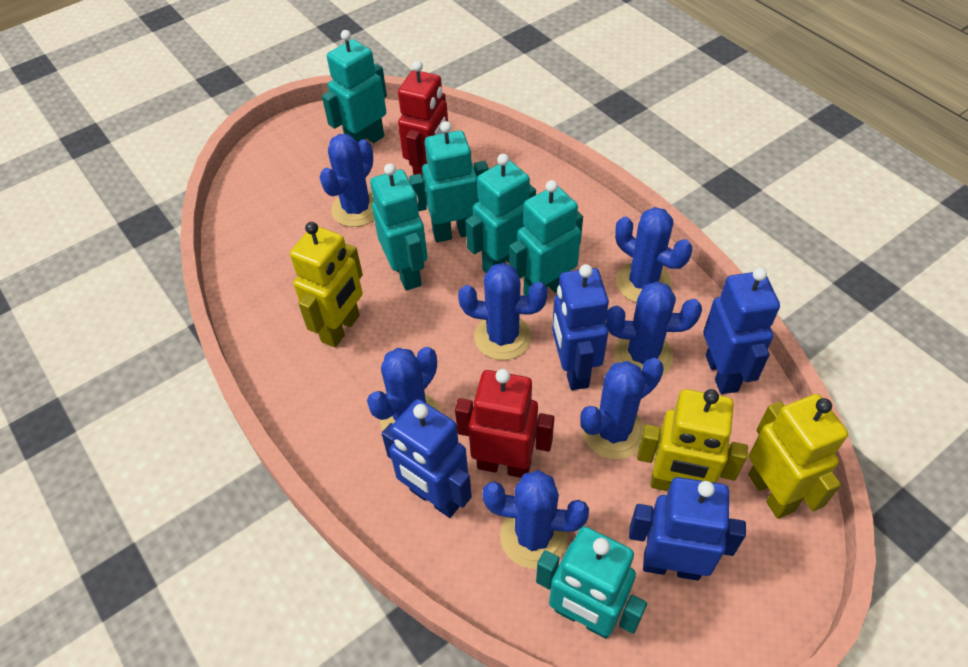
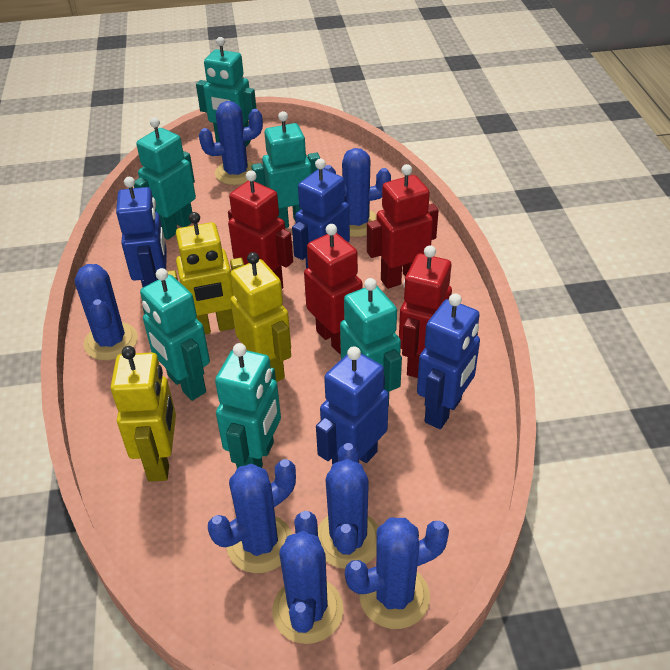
red robot: 2 -> 4

